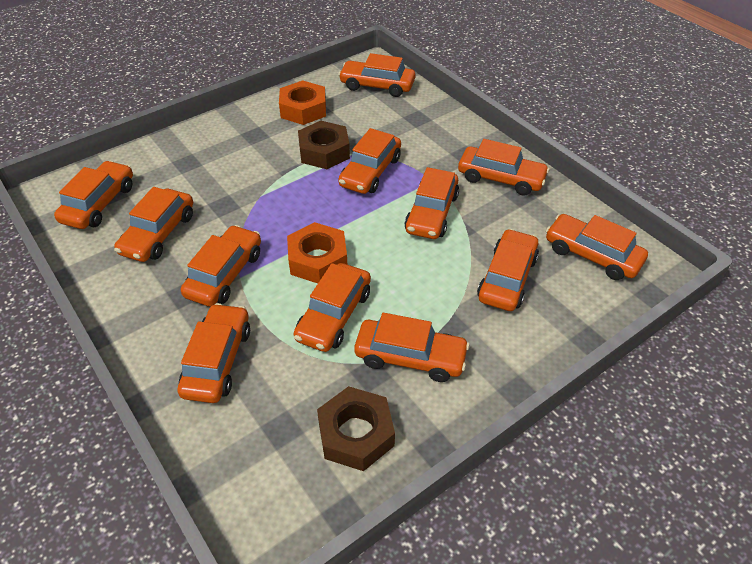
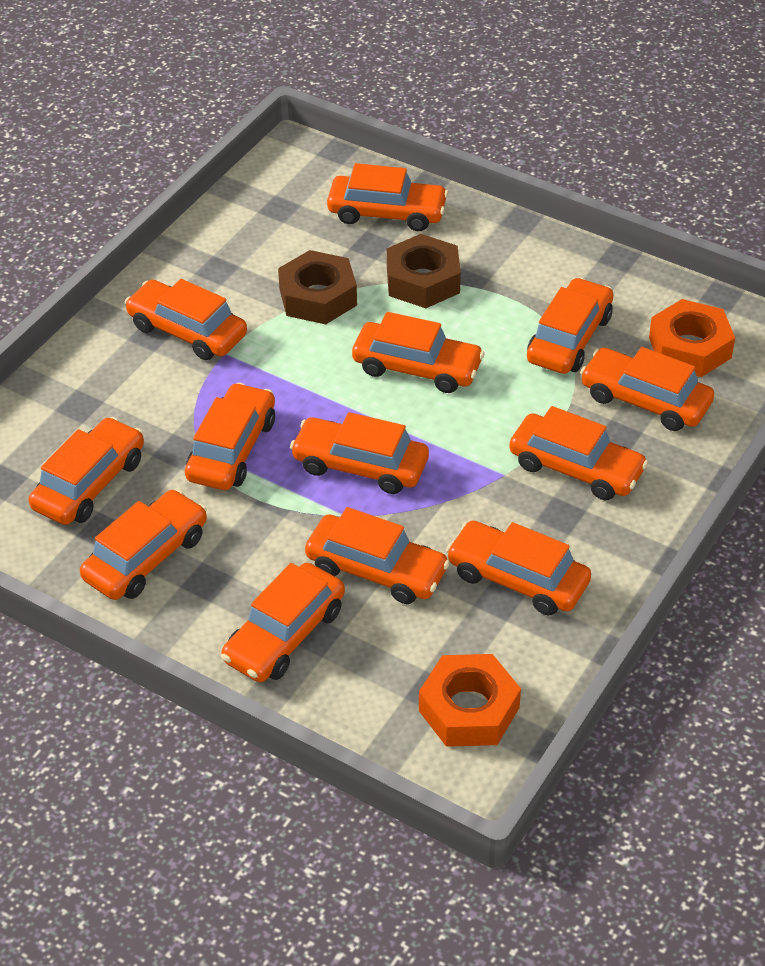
orange car: 12 -> 13

